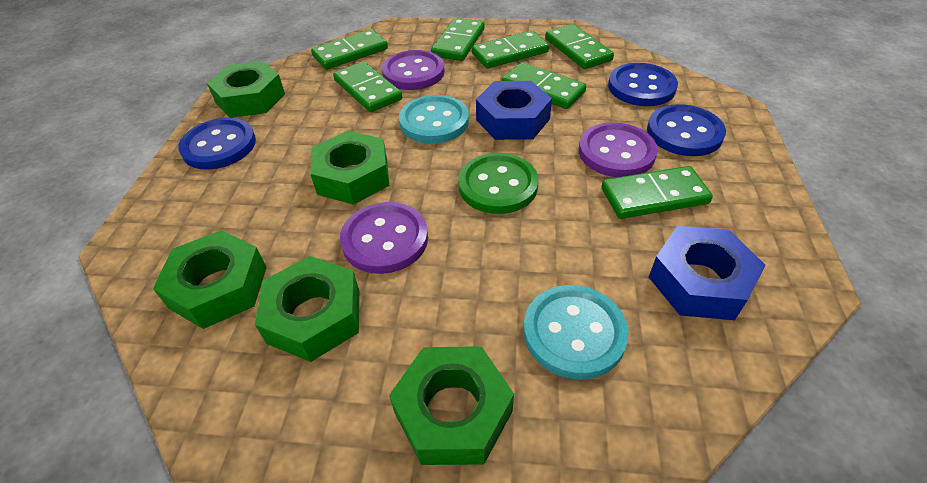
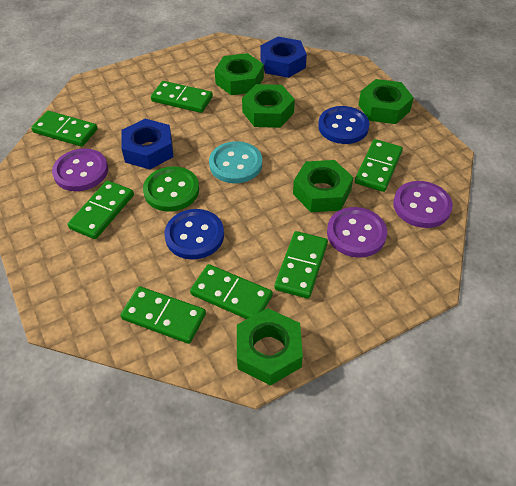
blue button: 3 -> 2
turquoise button: 2 -> 1

